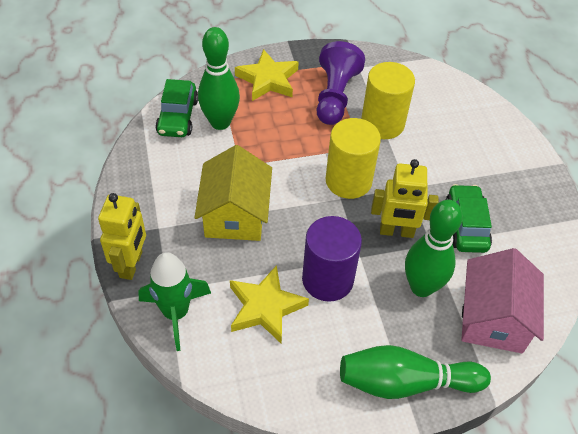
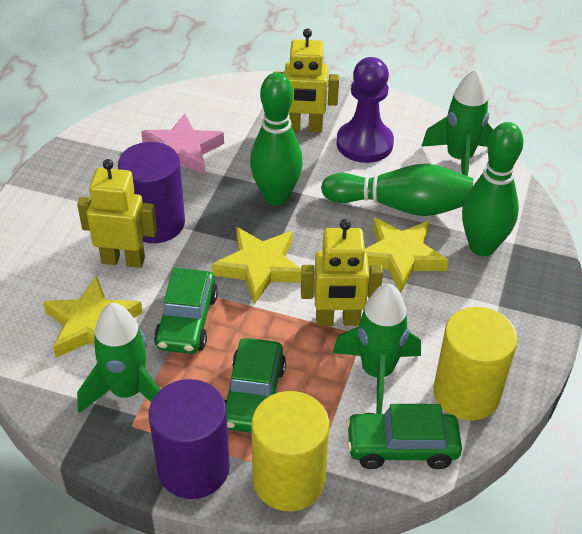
green car: 2 -> 3
green rocket: 1 -> 3
pink house: 1 -> 0
pink star: 0 -> 1
purple cylinder: 1 -> 2
yellow house: 1 -> 0
yellow robot: 2 -> 3
yellow star: 2 -> 3

